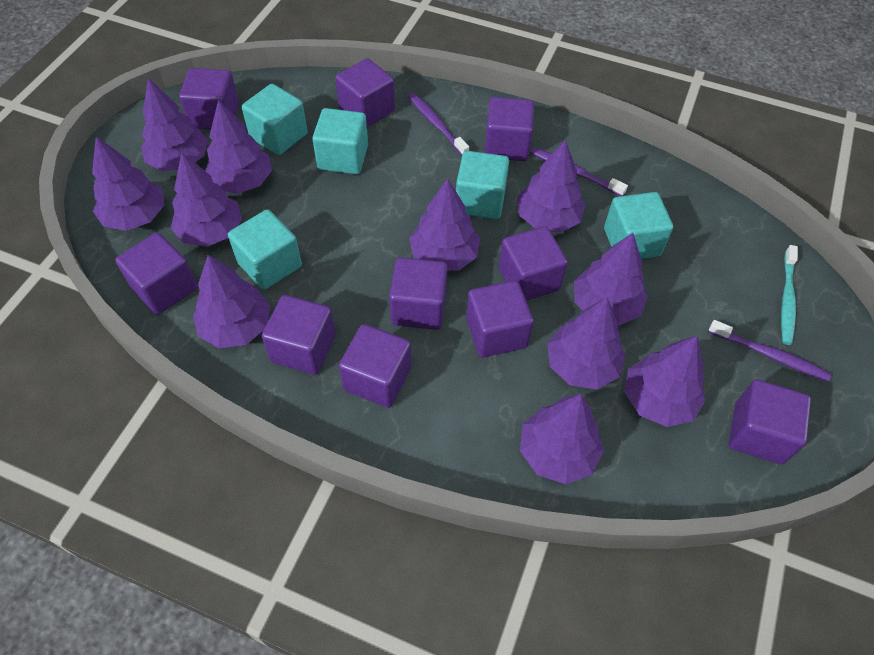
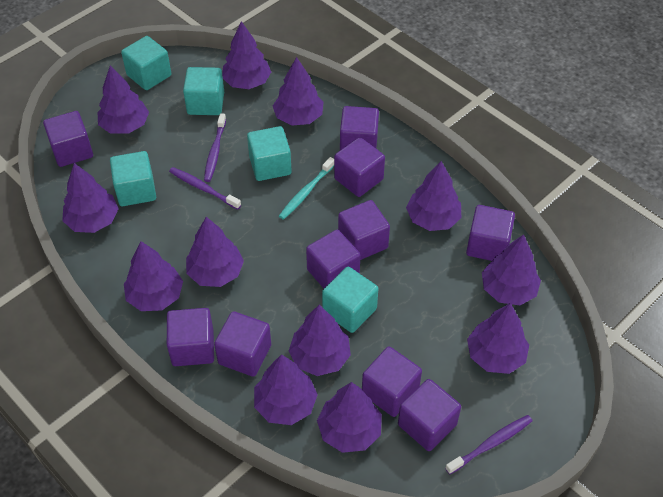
purple tree: 11 -> 12

